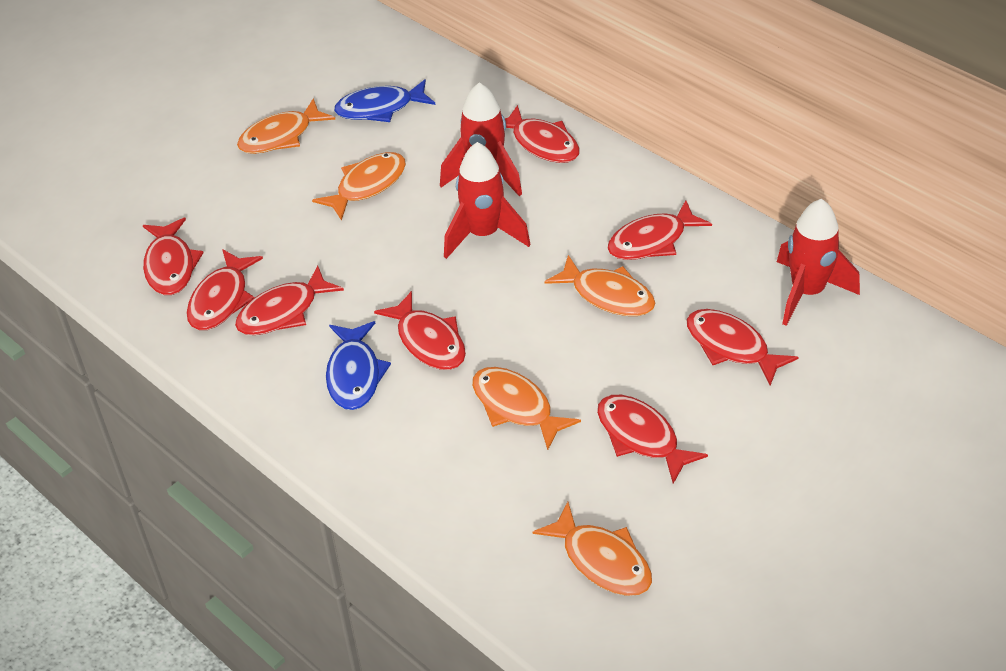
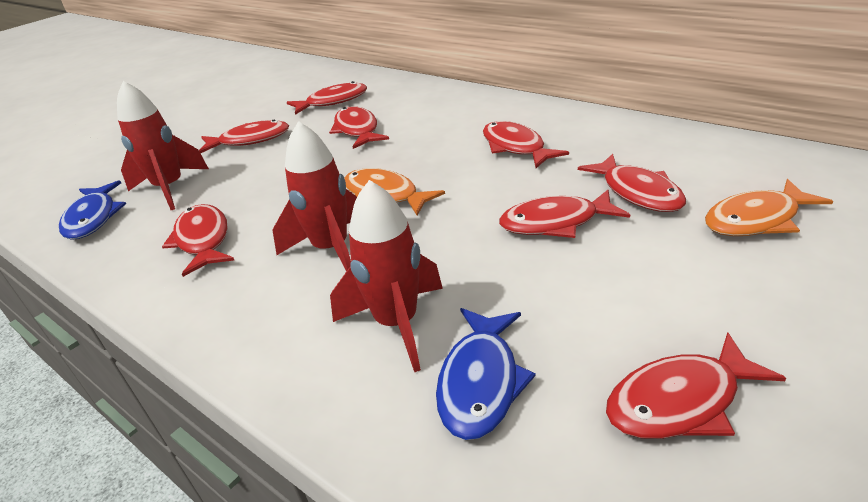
orange fish: 5 -> 2

